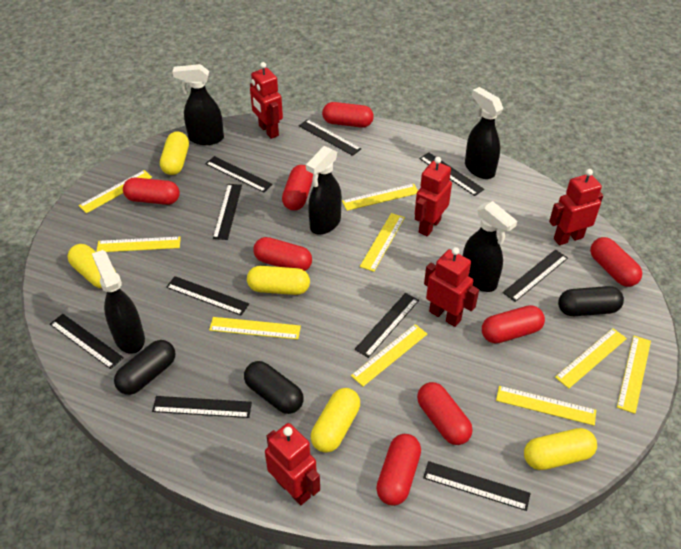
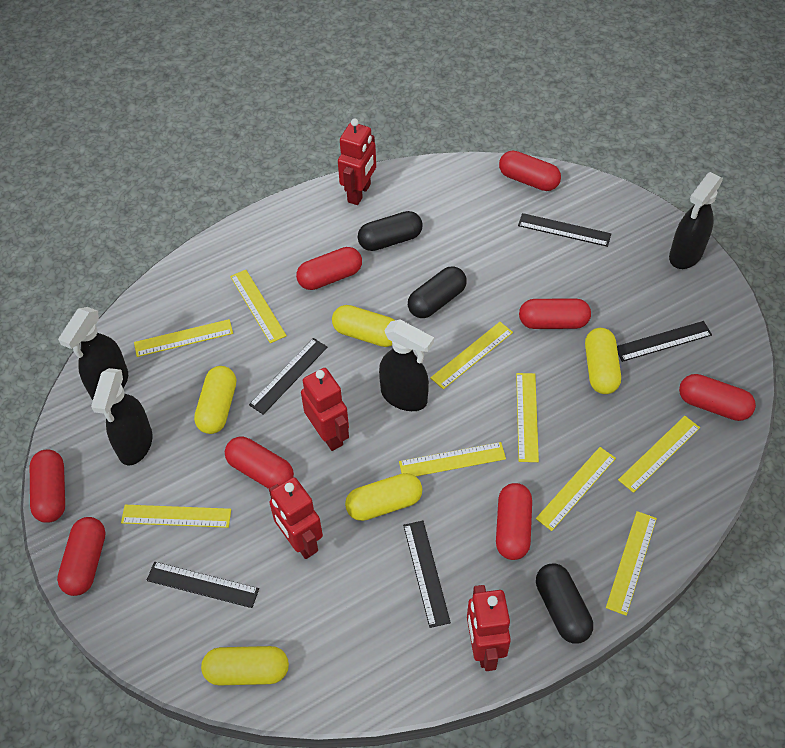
black ruler: 10 -> 5
black spray bottle: 5 -> 4
red robot: 5 -> 4

